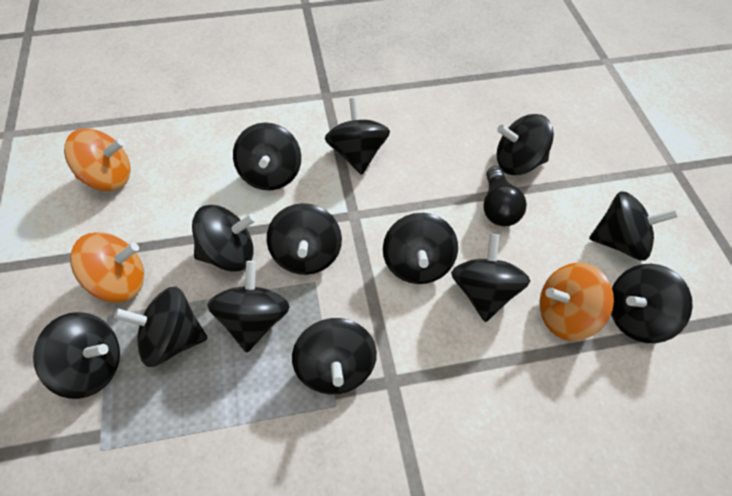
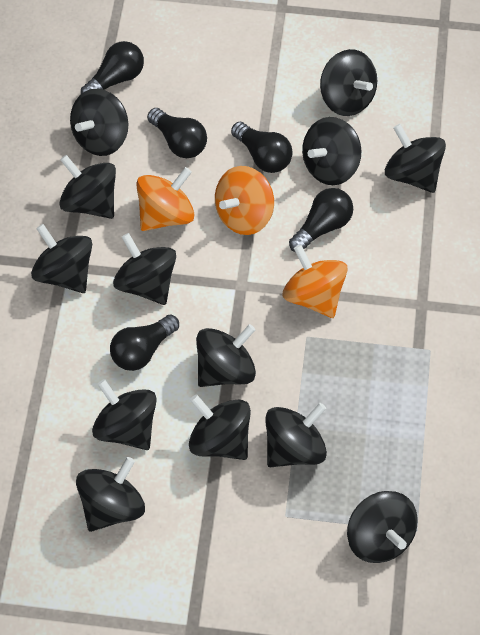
black light bulb: 1 -> 5

